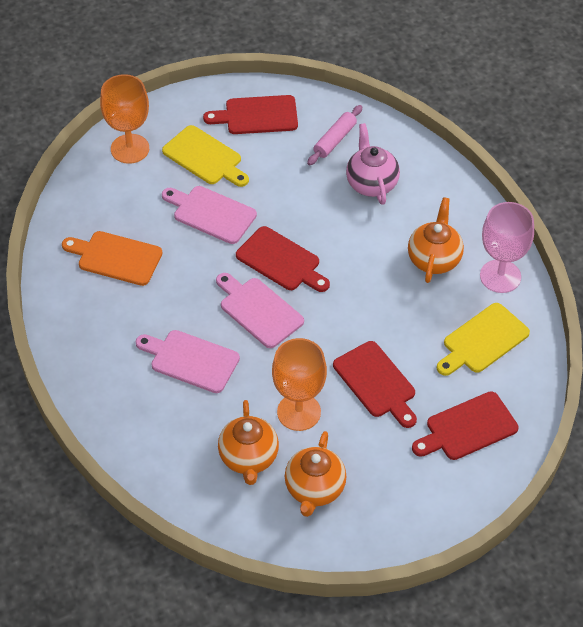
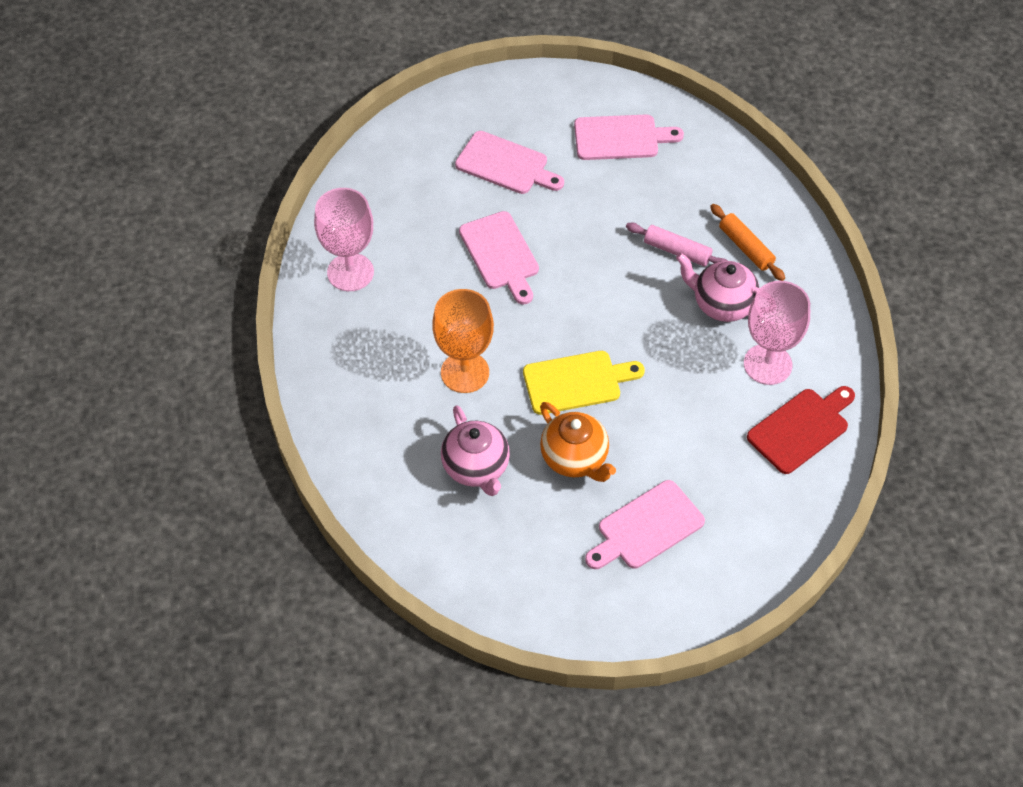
orange cutting board: 1 -> 0
orange goblet: 2 -> 1
orange rolling pin: 0 -> 1
orange teapot: 3 -> 1
pink cutting board: 3 -> 4
pink goblet: 1 -> 2
pink teapot: 1 -> 2
red cutting board: 4 -> 1
yellow cutting board: 2 -> 1

